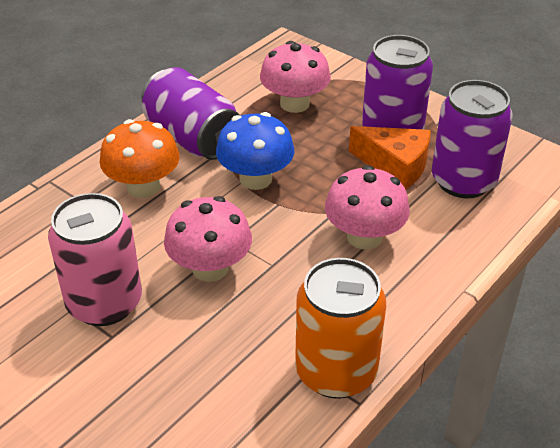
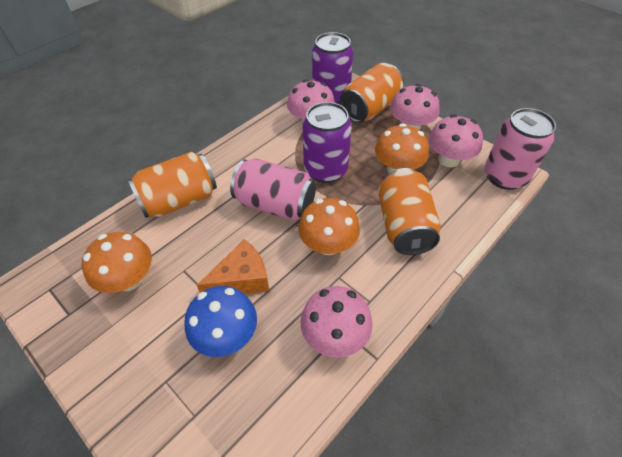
orange can: 1 -> 3
orange mushroom: 1 -> 3
pink can: 1 -> 2
pink mushroom: 3 -> 4
purple can: 3 -> 2

